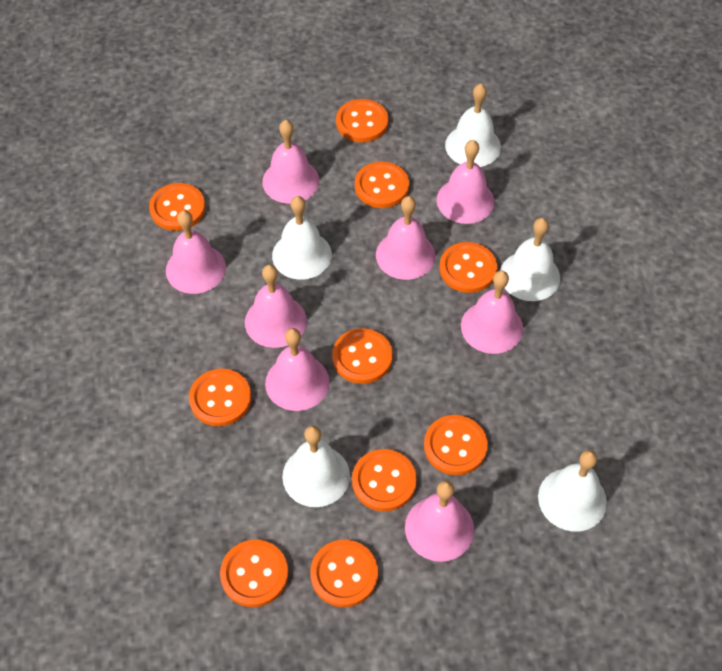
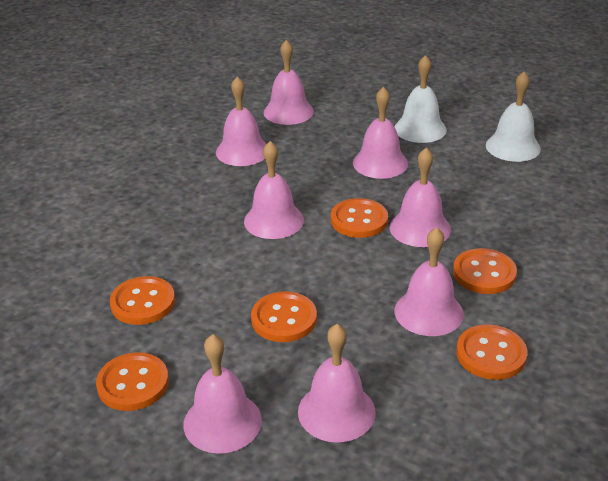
orange button: 10 -> 6
white bell: 5 -> 2

